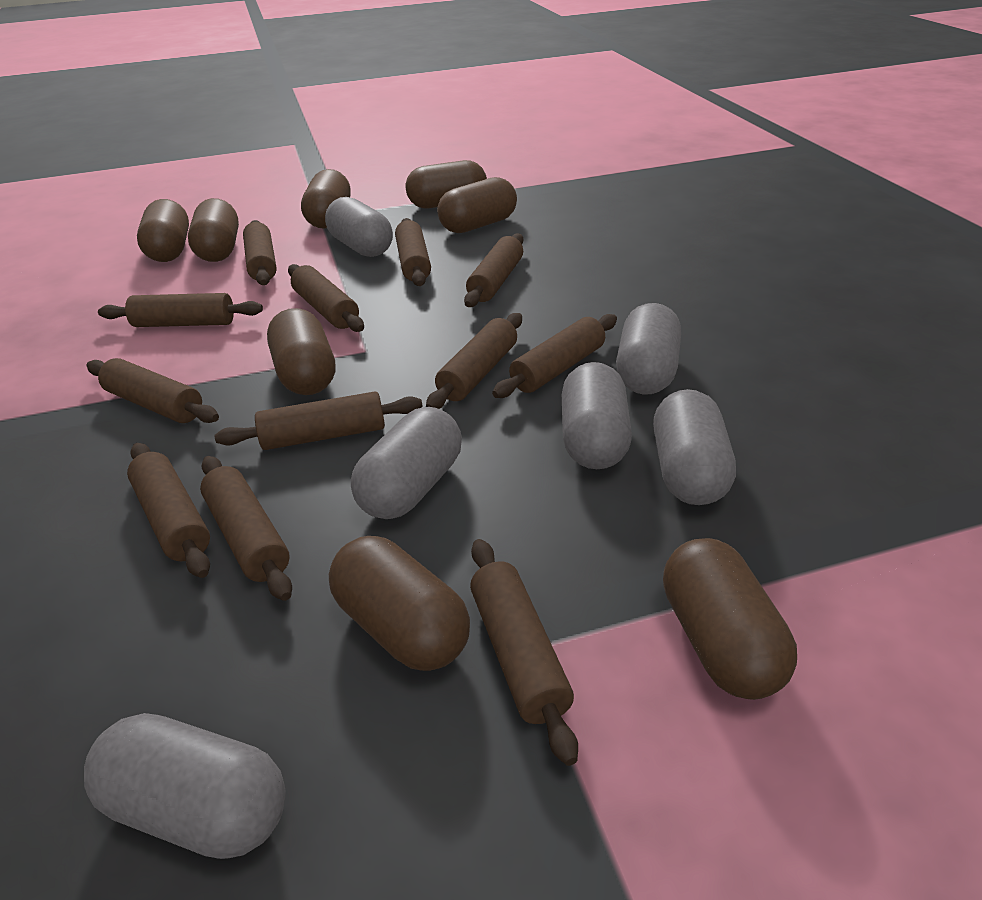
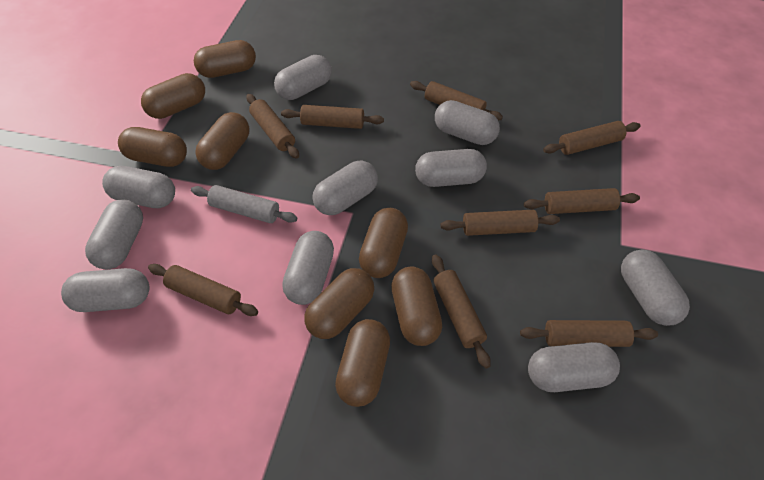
brown rolling pin: 12 -> 9
grey capsule: 6 -> 10
grey rolling pin: 0 -> 1

